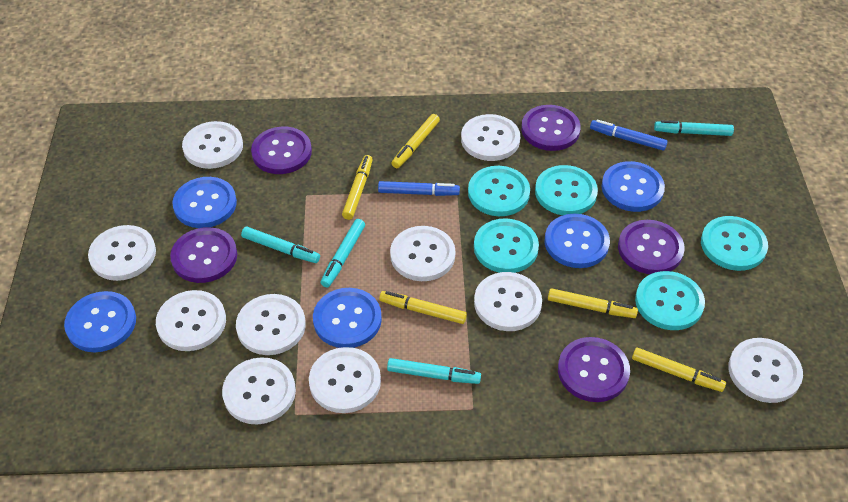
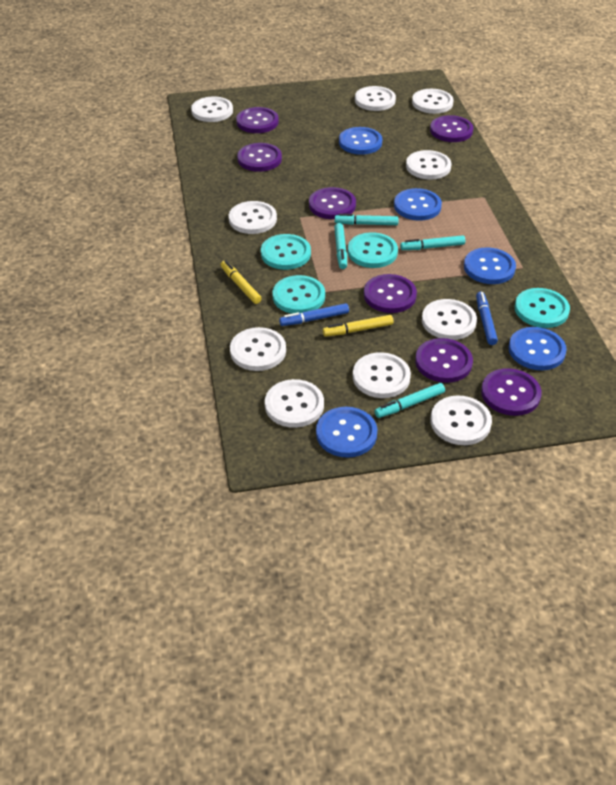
purple button: 5 -> 7
turquoise button: 5 -> 4
yellow marker: 5 -> 2

